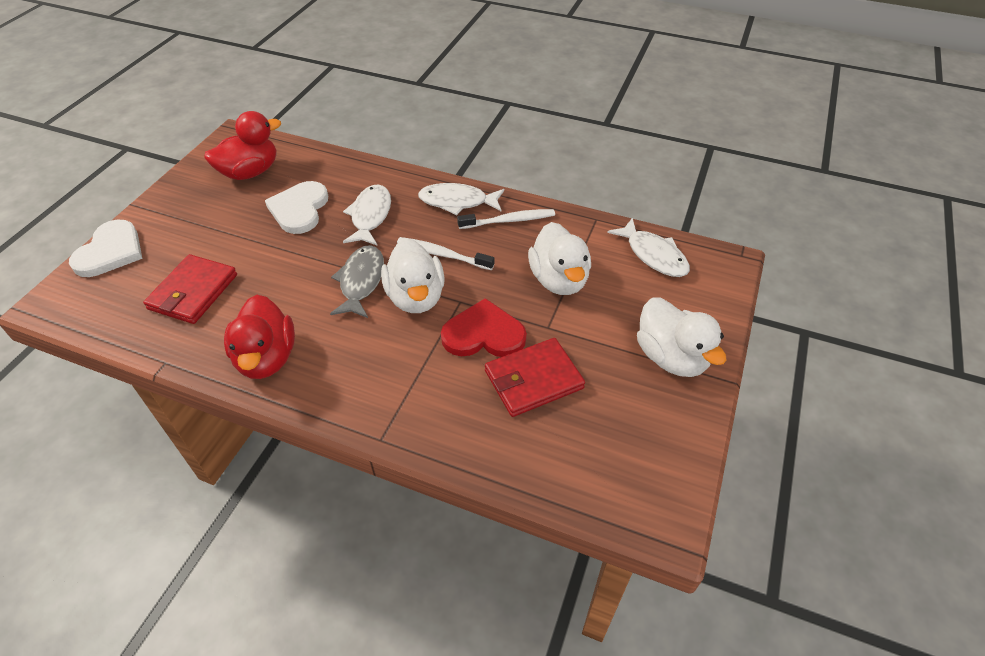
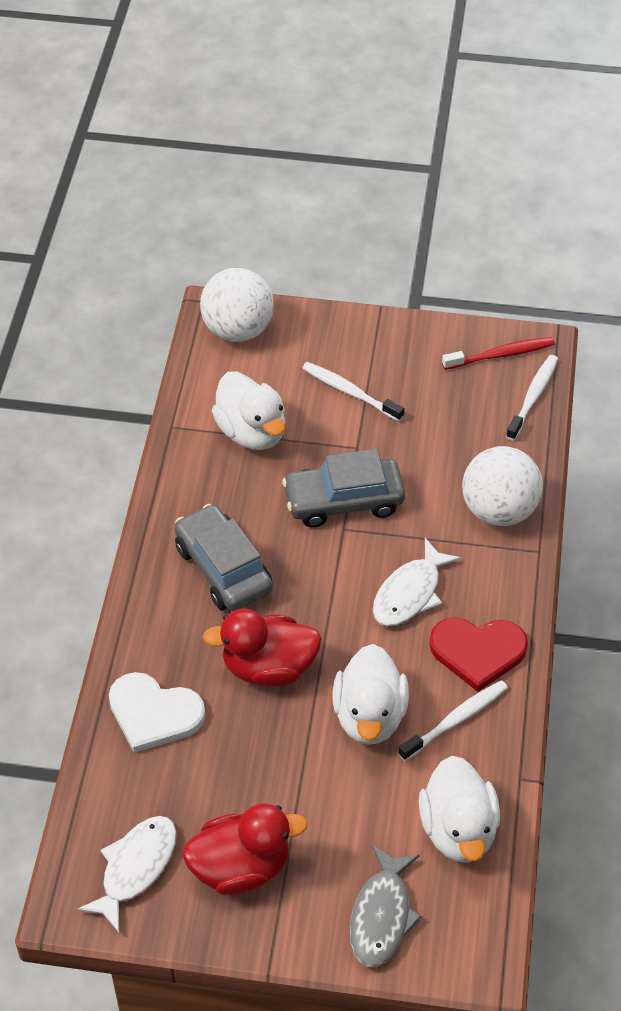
grey car: 0 -> 2
red toothbrush: 0 -> 1
red wallet: 2 -> 0
white ball: 0 -> 2
white fish: 3 -> 2
white heart: 2 -> 1
white toothbrush: 2 -> 3

